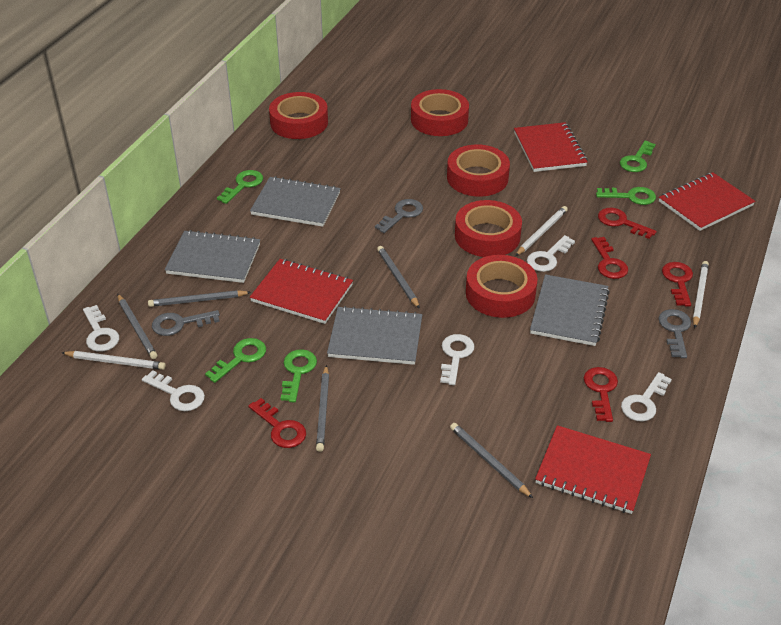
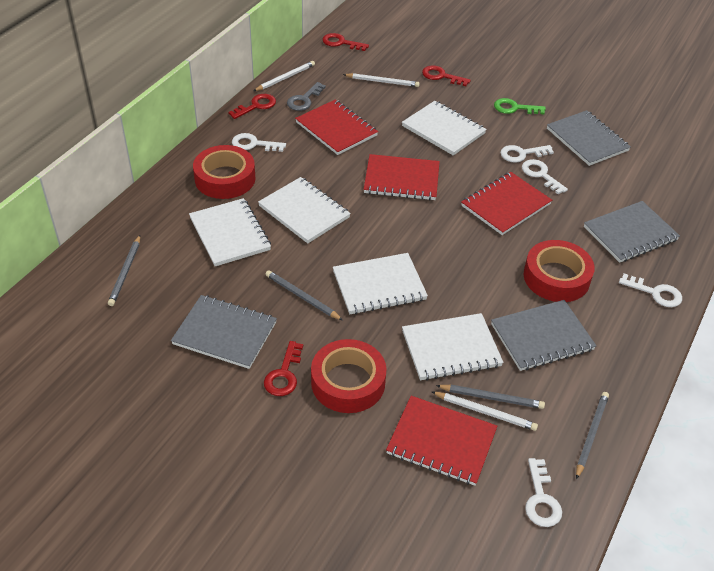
green key: 5 -> 1
grey key: 3 -> 1
grey pencil: 5 -> 4
red key: 5 -> 4
red tape: 5 -> 3
white notebook: 0 -> 5

